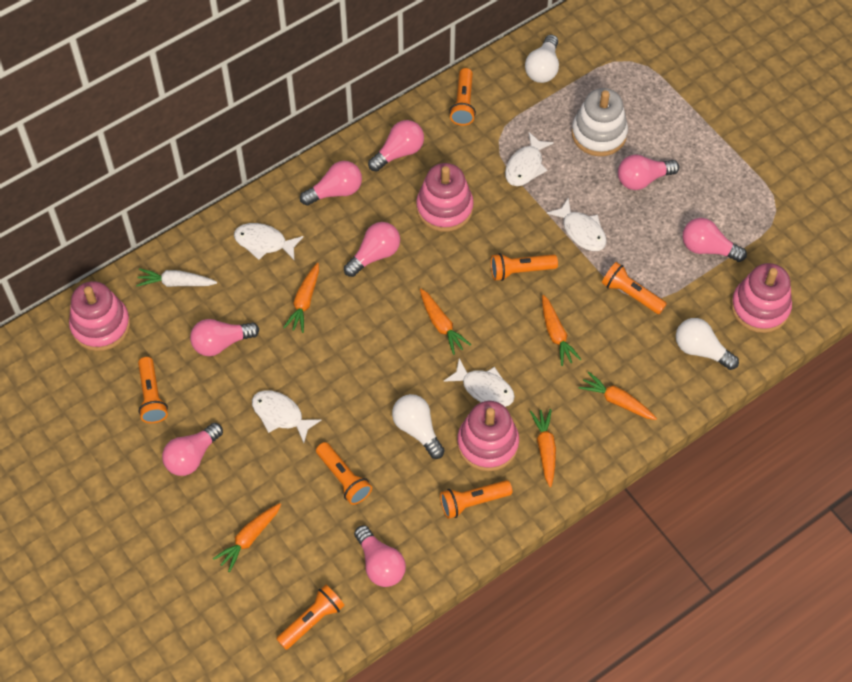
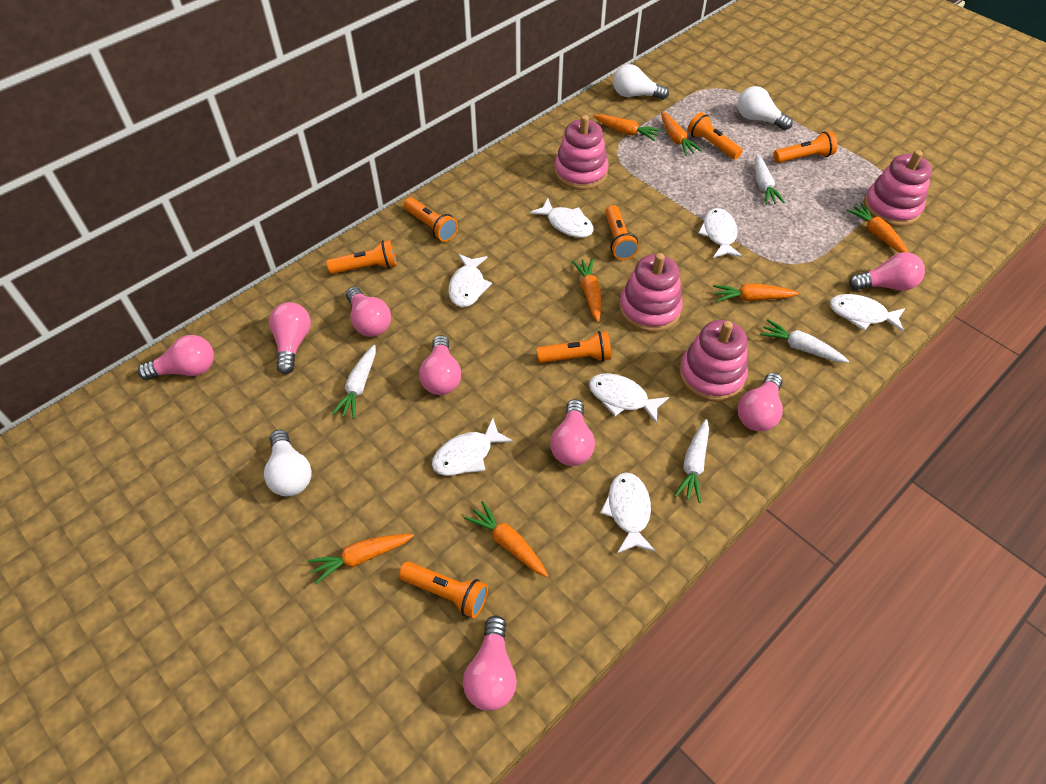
orange carrot: 6 -> 7
white carrot: 1 -> 4
white fish: 5 -> 7
white stacking toy: 1 -> 0

